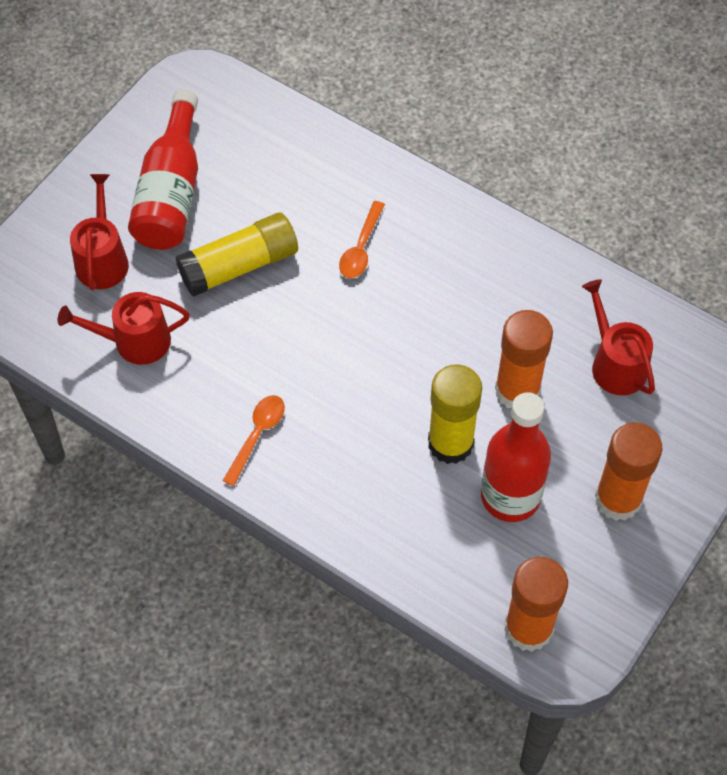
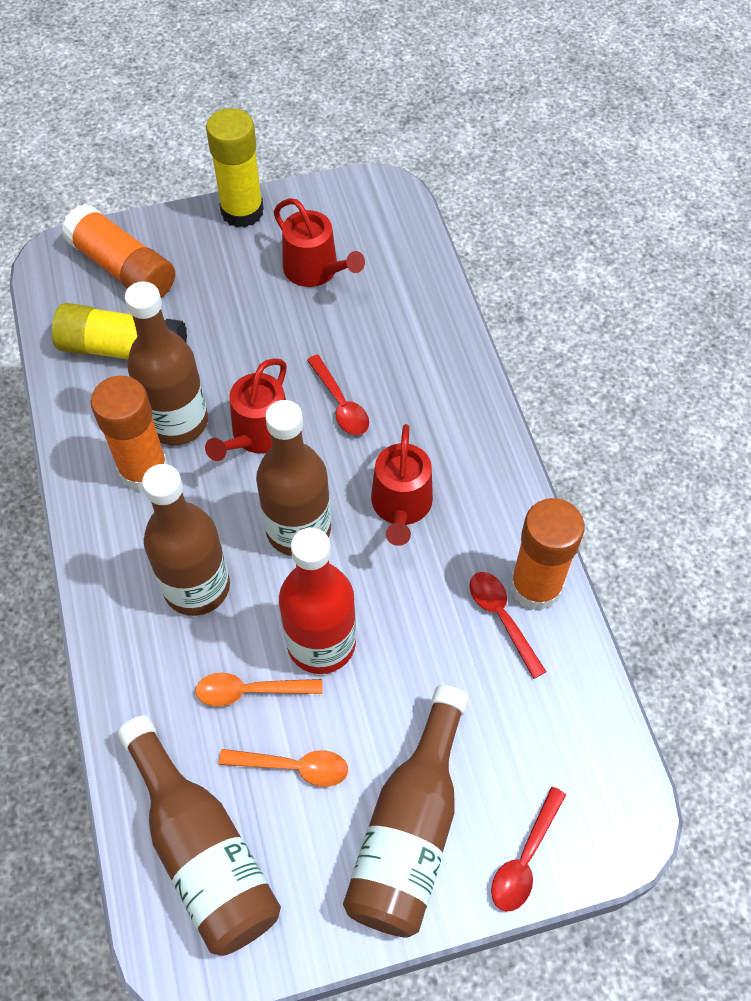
brown bottle: 0 -> 5
red bottle: 2 -> 1
red spoon: 0 -> 3

